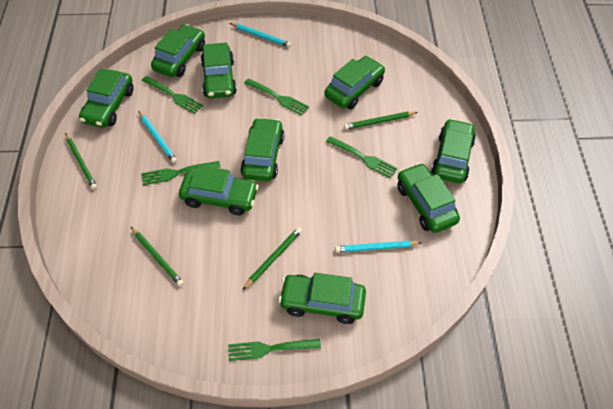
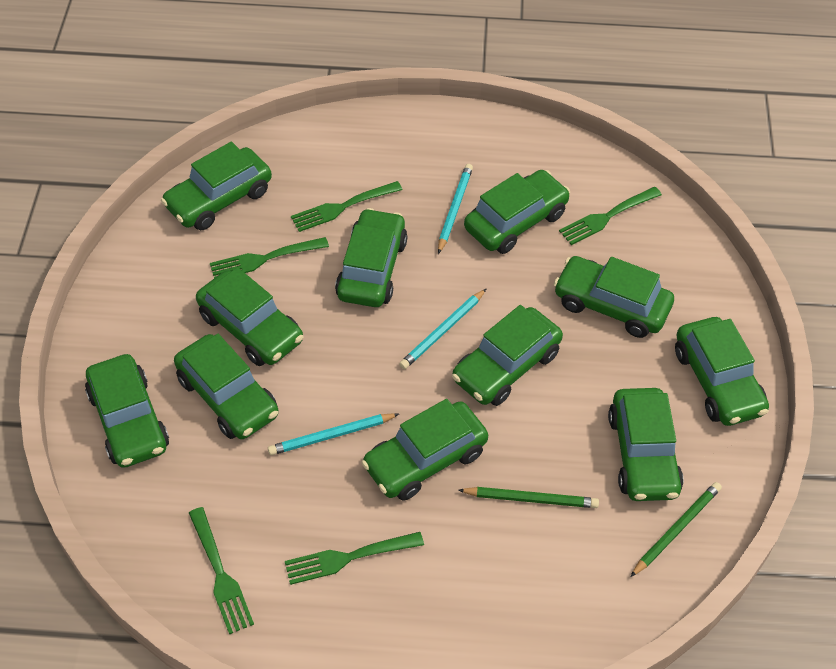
green car: 9 -> 11
green pencil: 4 -> 2

